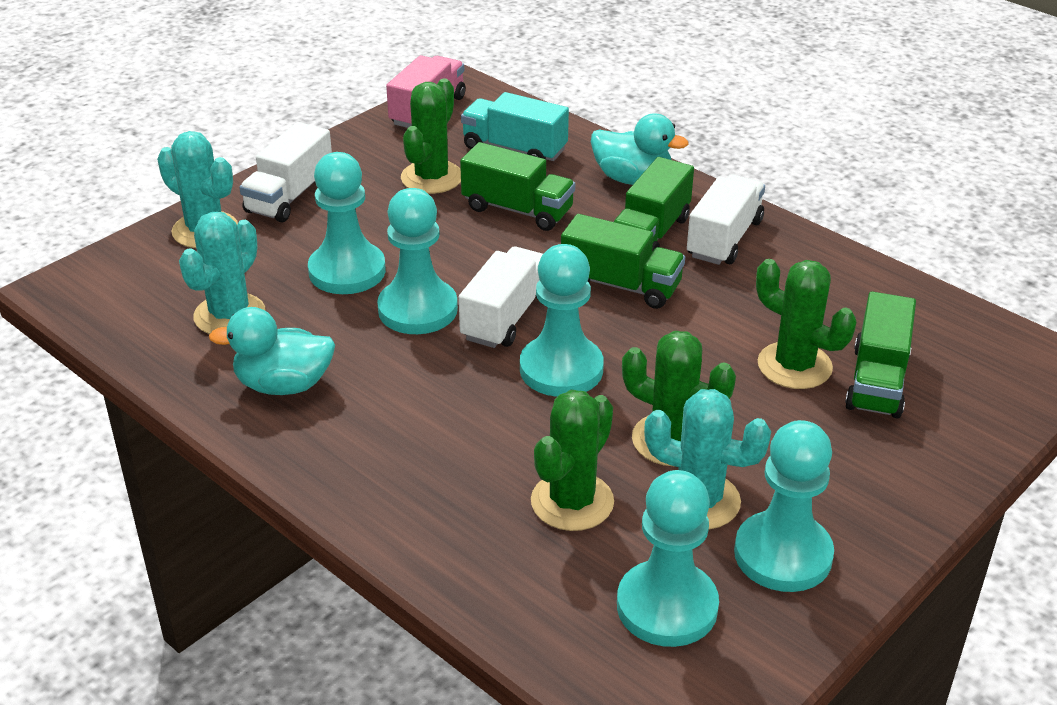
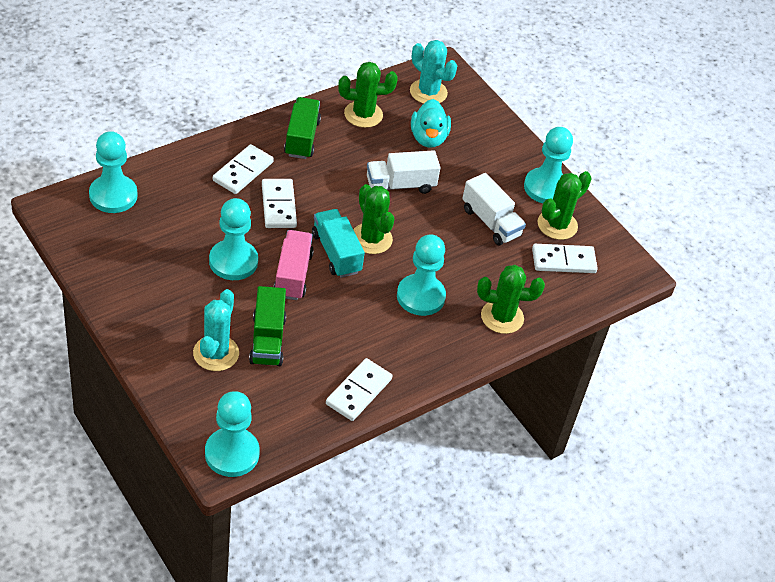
green truck: 4 -> 2
turquoise cactus: 3 -> 2
turquoise duck: 2 -> 1
white domino: 0 -> 4
white truck: 3 -> 2

